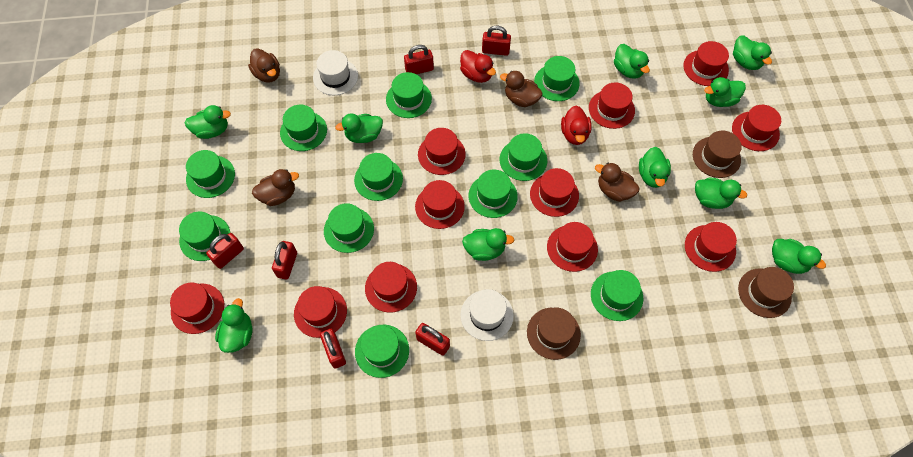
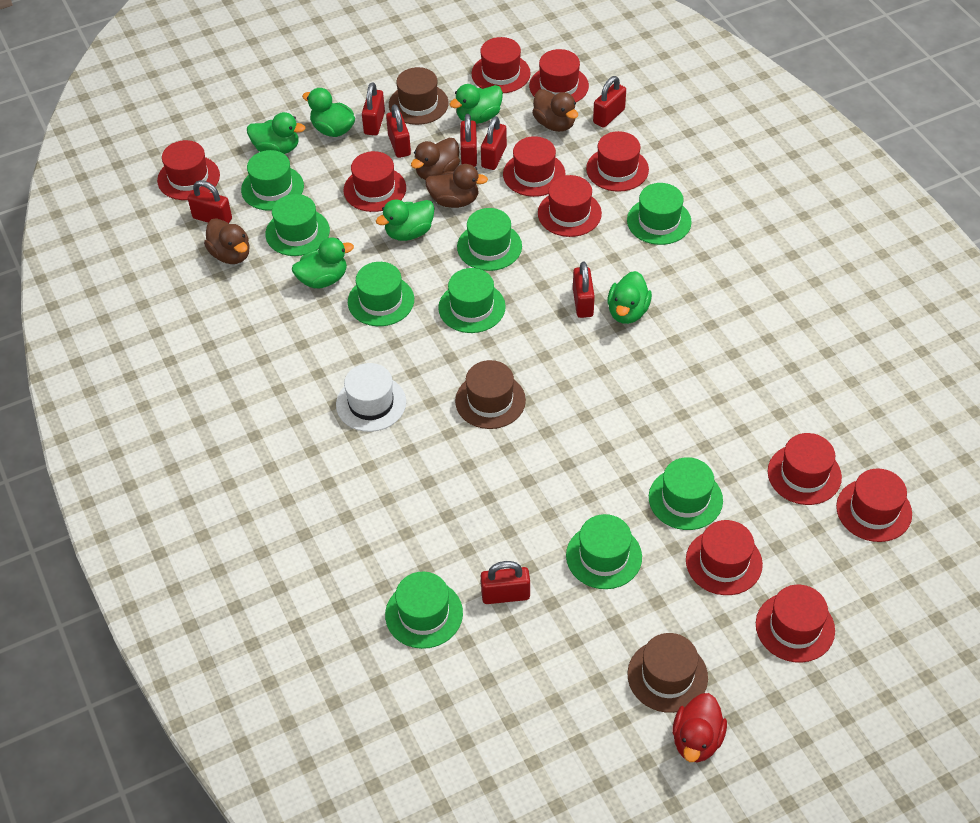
green duck: 10 -> 6
green hat: 11 -> 9
red duck: 2 -> 1
red padlock: 6 -> 8
white hat: 2 -> 1

